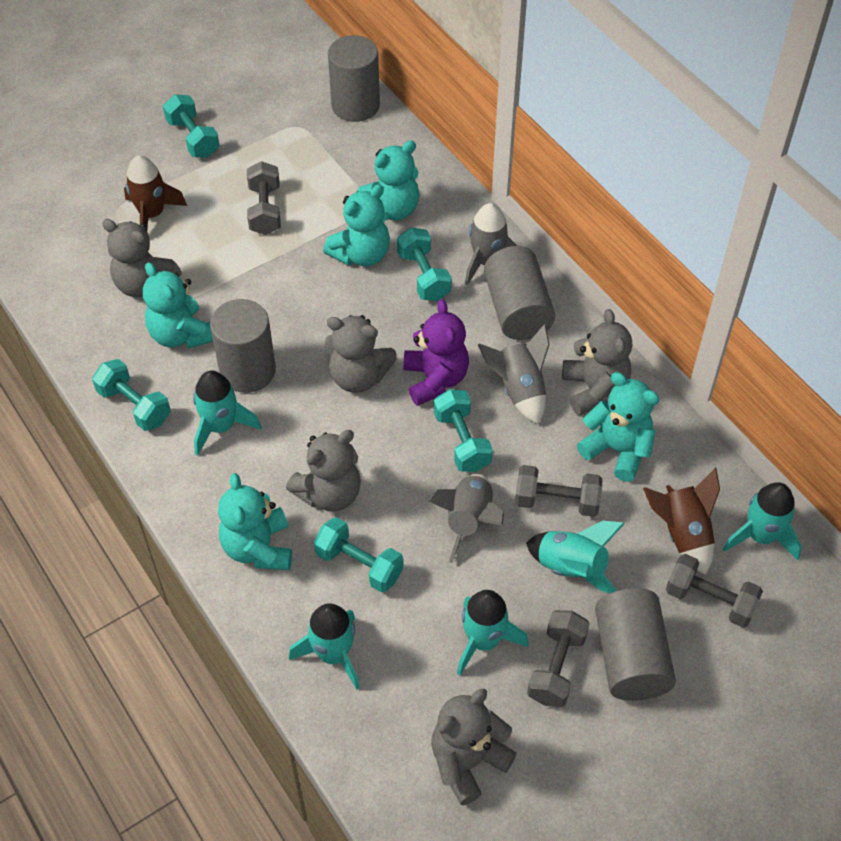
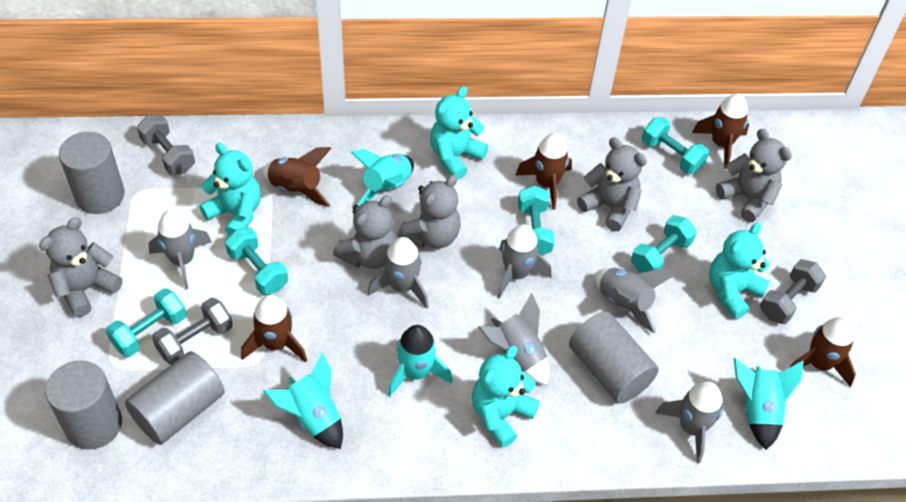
brown rocket: 2 -> 5
grey dumbbell: 4 -> 3
grey rocket: 3 -> 6
purple teddy bear: 1 -> 0
turquoise rocket: 5 -> 4
turquoise teddy bear: 5 -> 4

